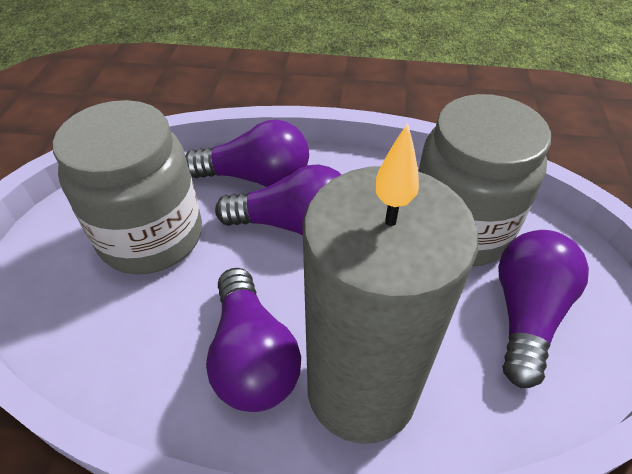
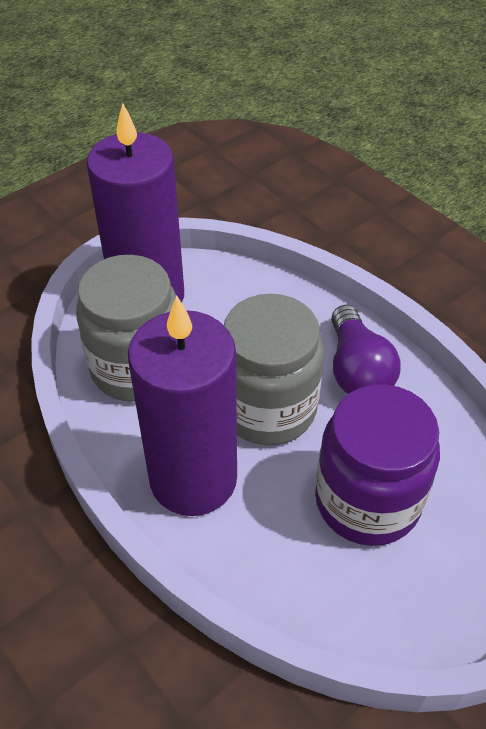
grey candle: 1 -> 0
purple candle: 0 -> 2
purple jar: 0 -> 1
purple light bulb: 4 -> 1

